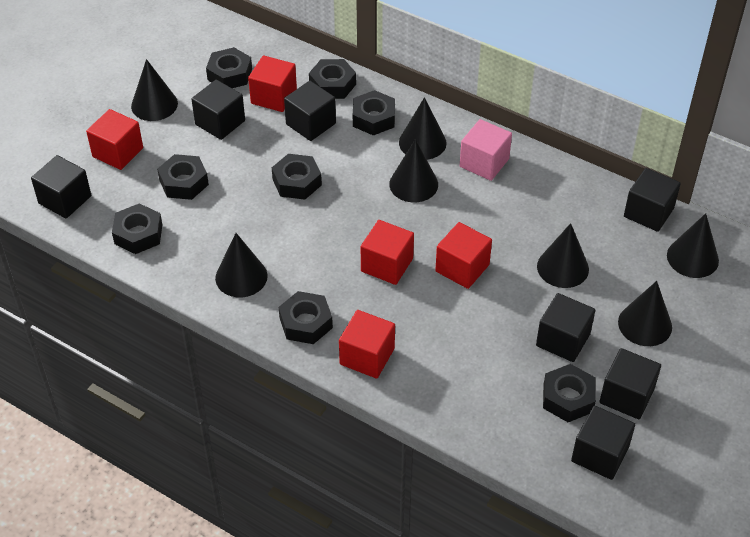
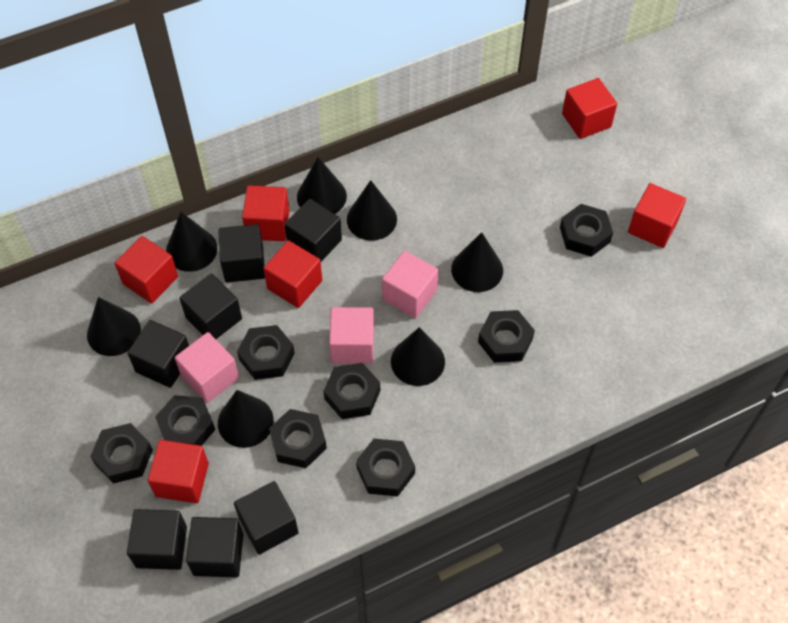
pink cube: 1 -> 3
red cube: 5 -> 6

